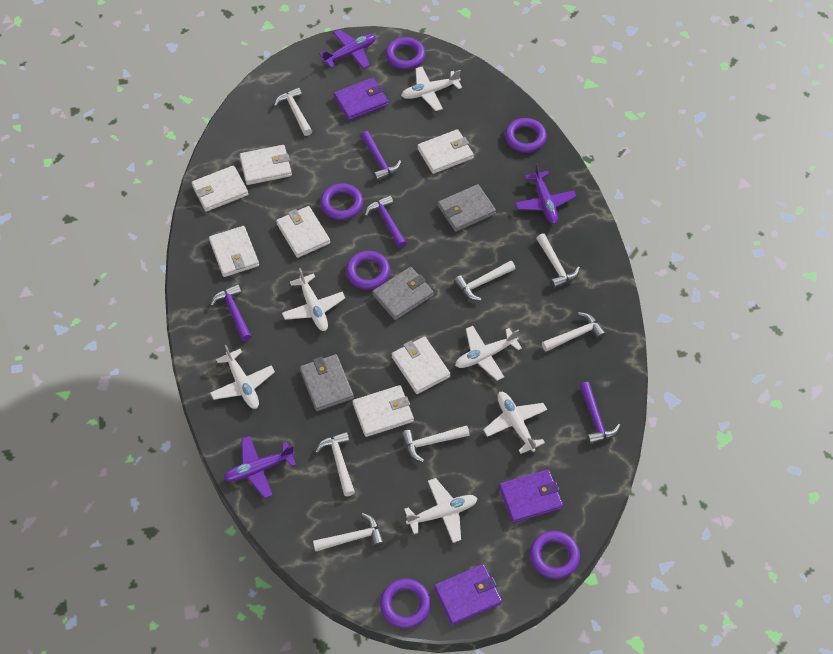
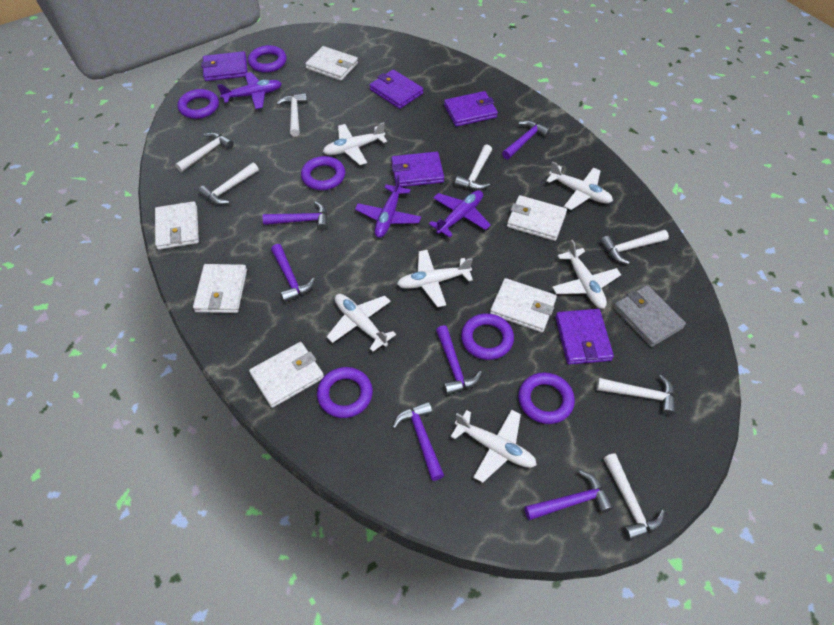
grey wallet: 3 -> 1
purple hammer: 4 -> 6
purple wallet: 3 -> 5
white wallet: 7 -> 6

